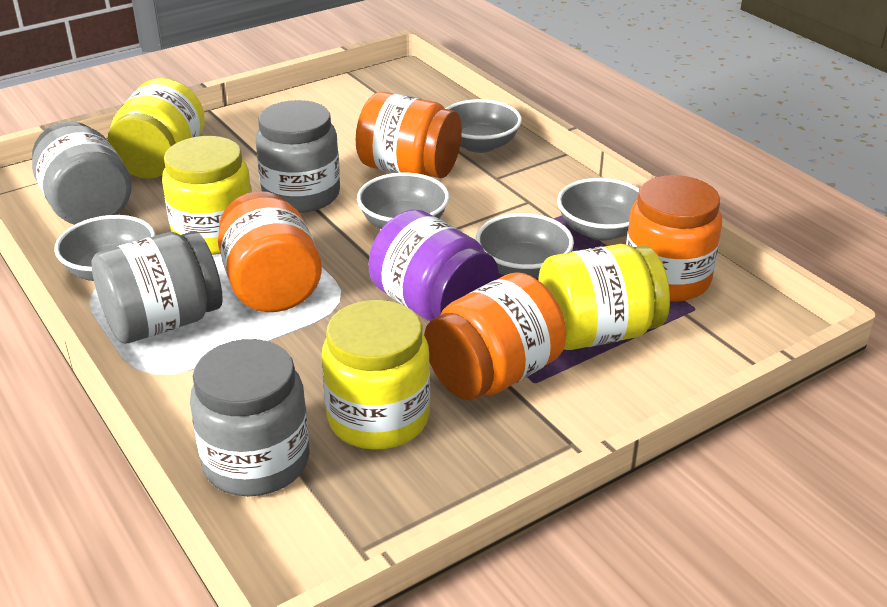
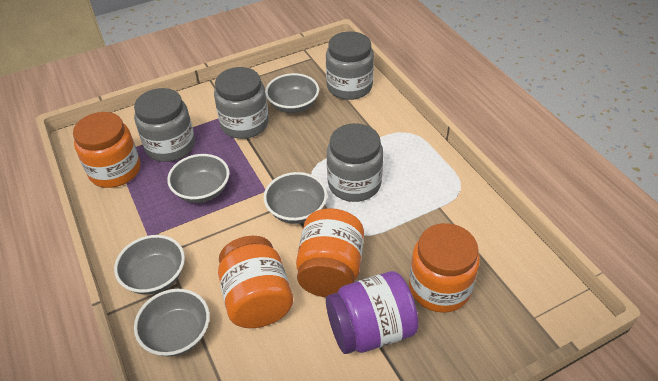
yellow jar: 4 -> 0

